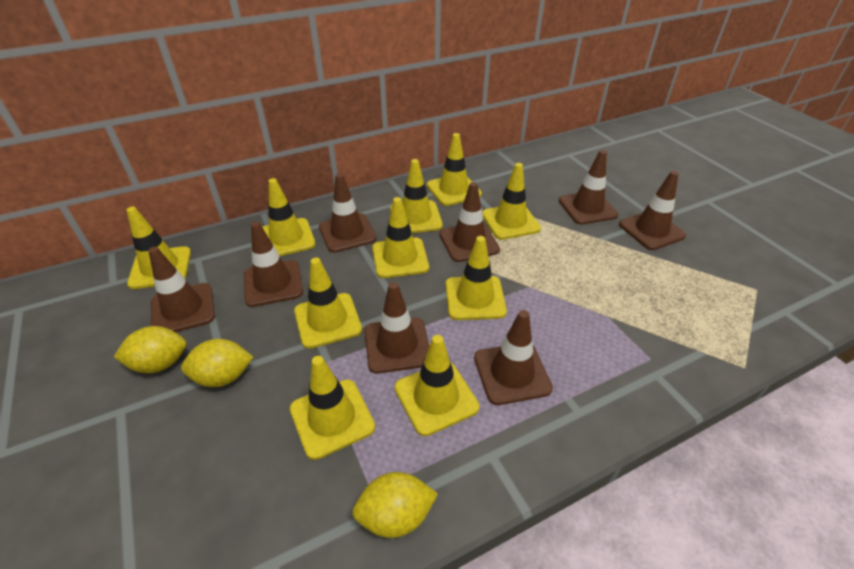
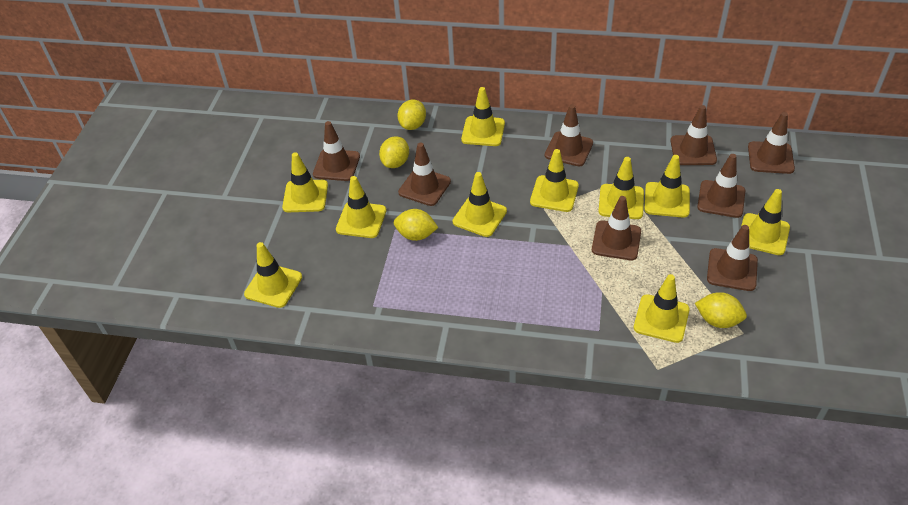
yellow lemon: 3 -> 4

